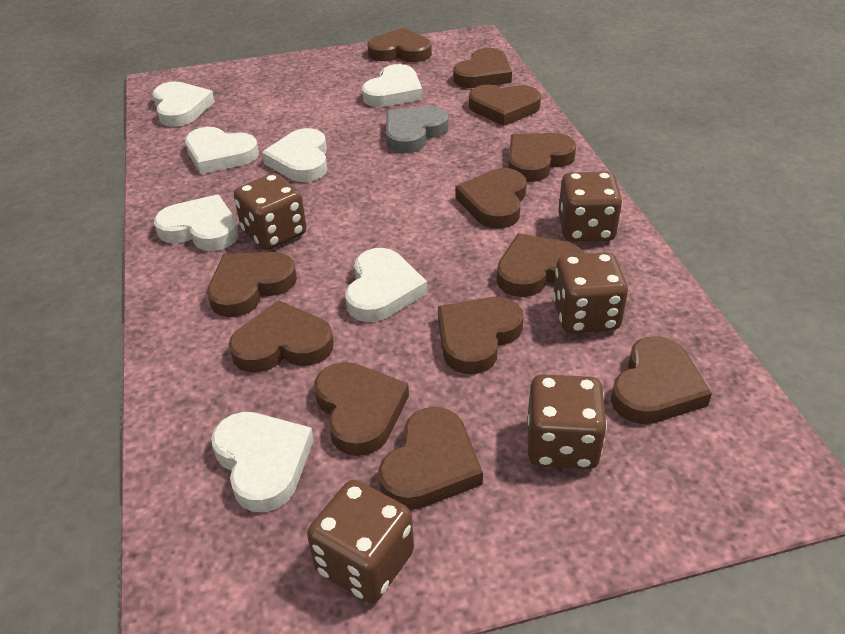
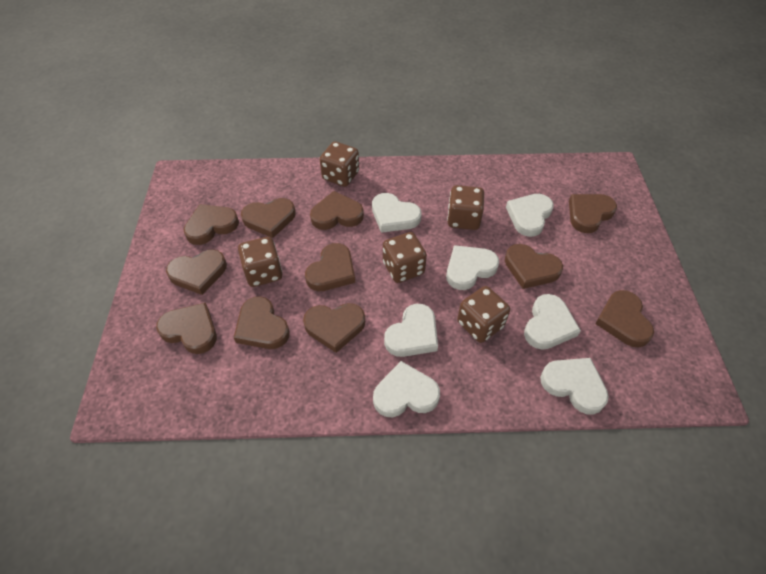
brown heart: 12 -> 11
grey heart: 1 -> 0

